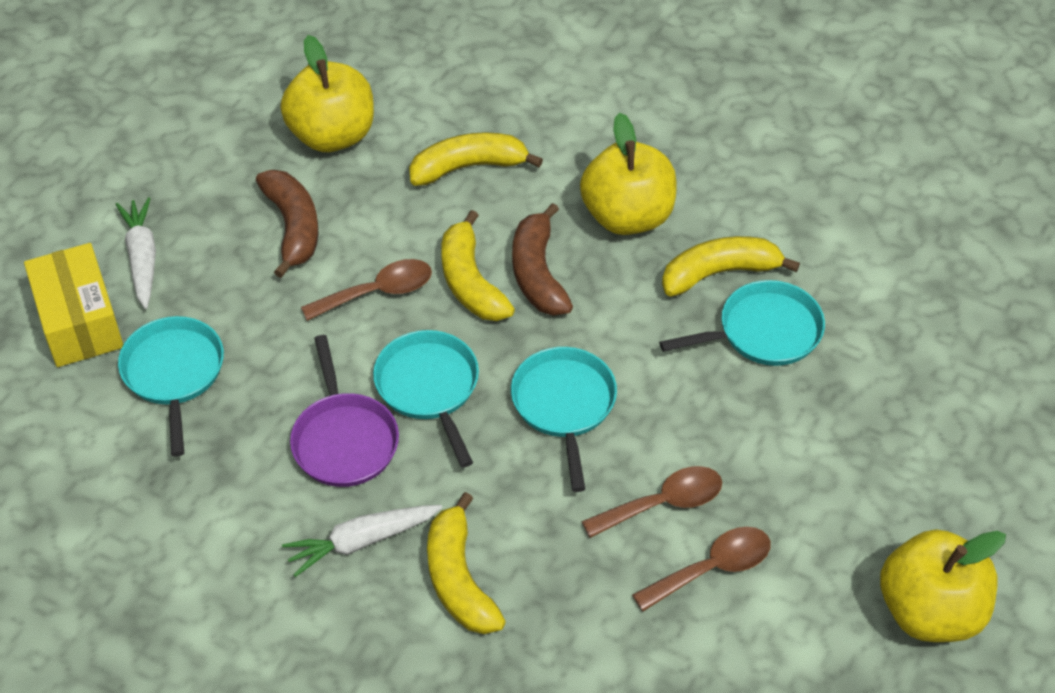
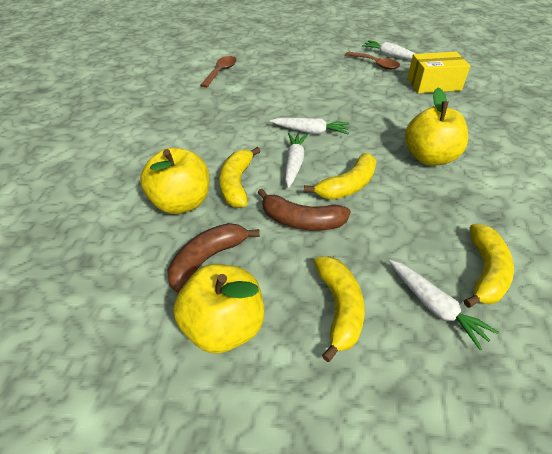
brown spoon: 3 -> 2
purple pan: 1 -> 0
turquoise pan: 4 -> 0
white carrot: 2 -> 4

